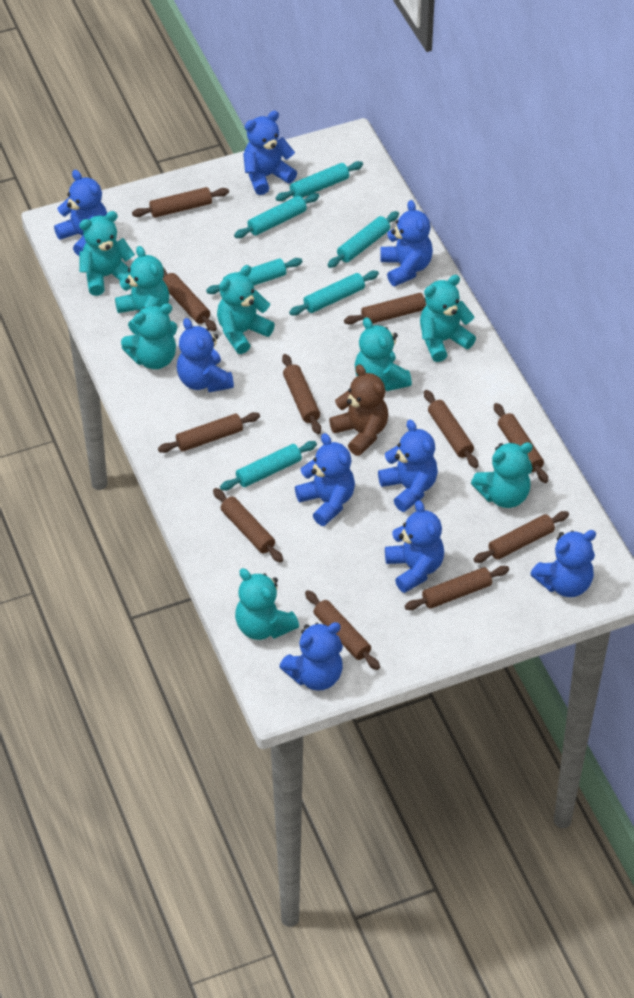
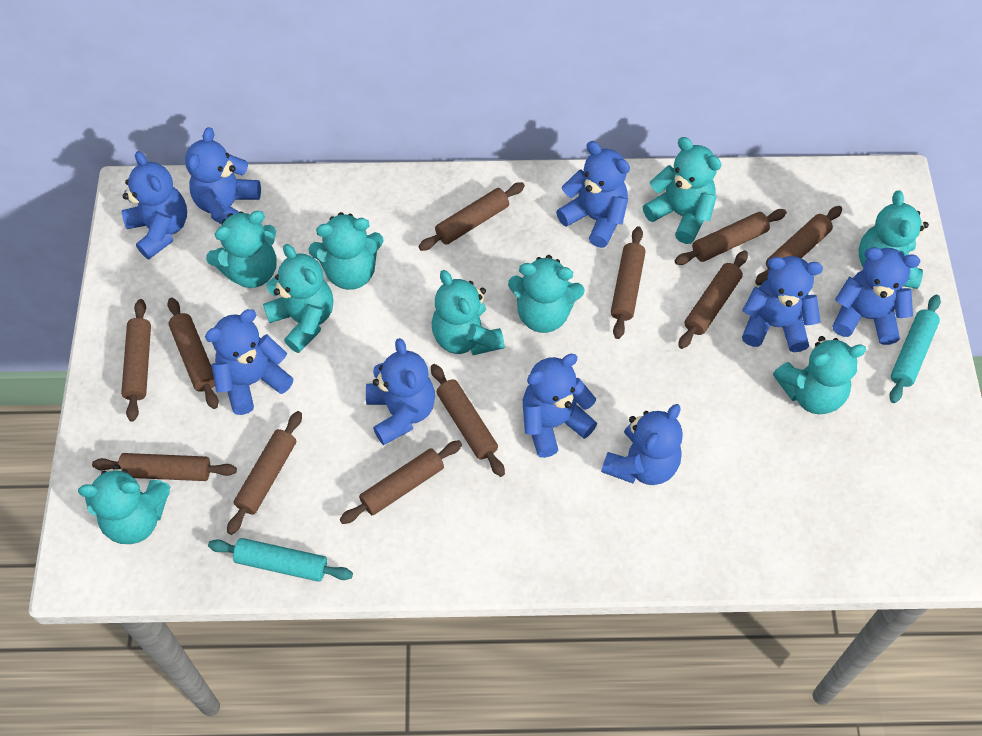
brown teddy bear: 1 -> 0
turquoise rolling pin: 6 -> 2
turquoise teddy bear: 8 -> 9

